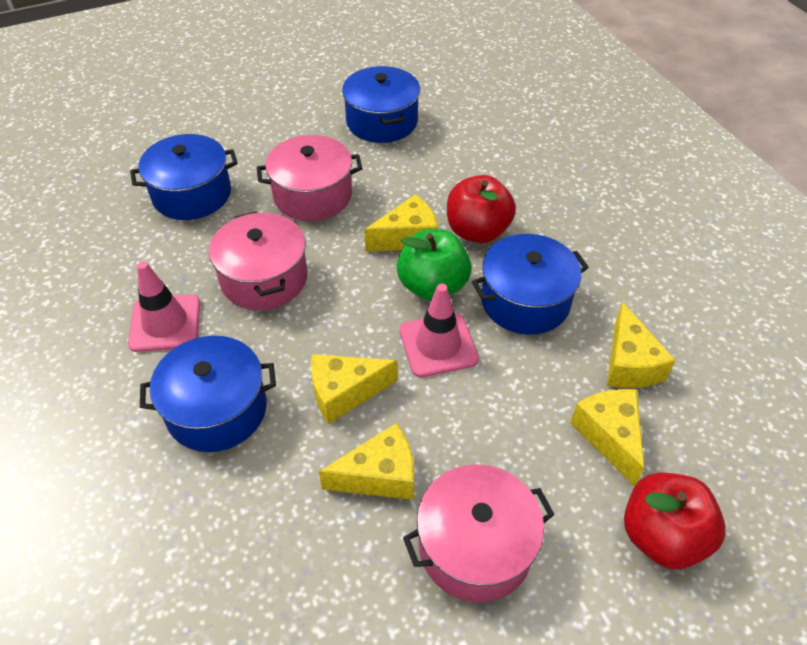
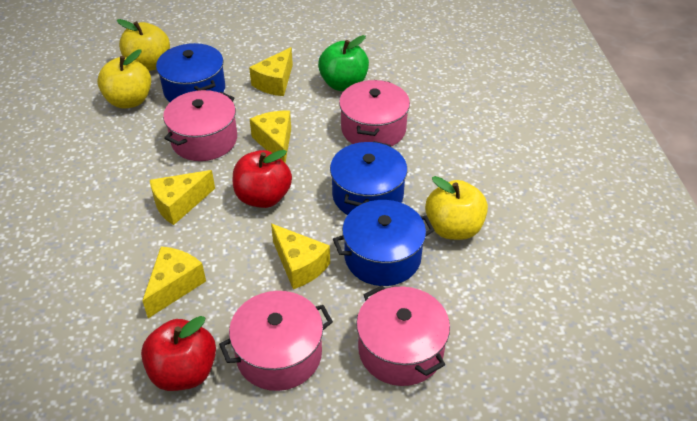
blue pot: 4 -> 3
pink pot: 3 -> 4
pink traffic cone: 2 -> 0
yellow apple: 0 -> 3

